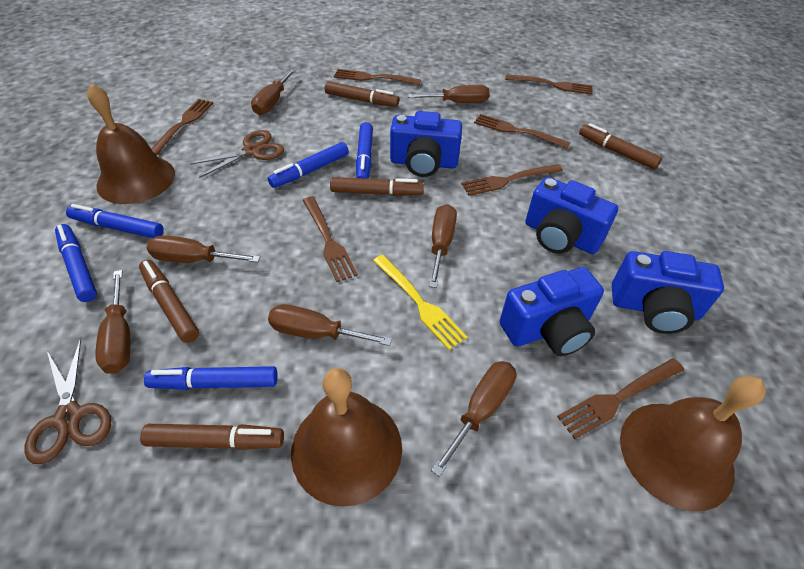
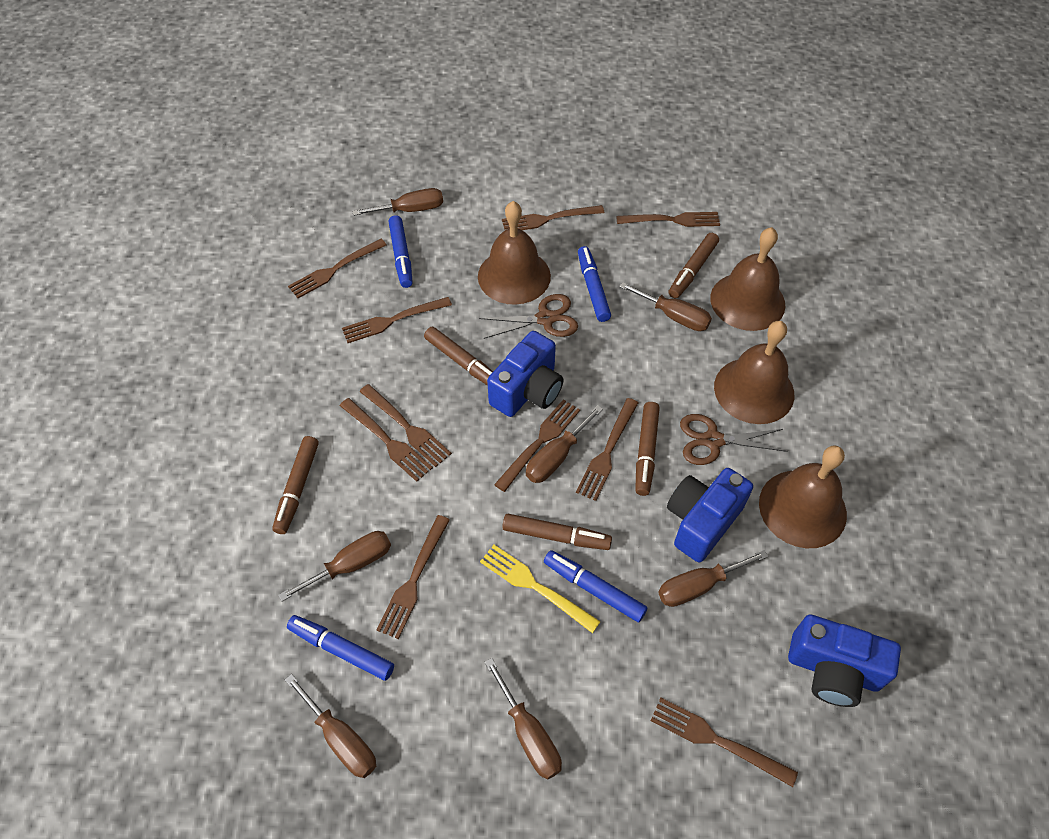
blue camera: 4 -> 3
blue marker: 5 -> 4
brown bell: 3 -> 4
brown fork: 7 -> 10

